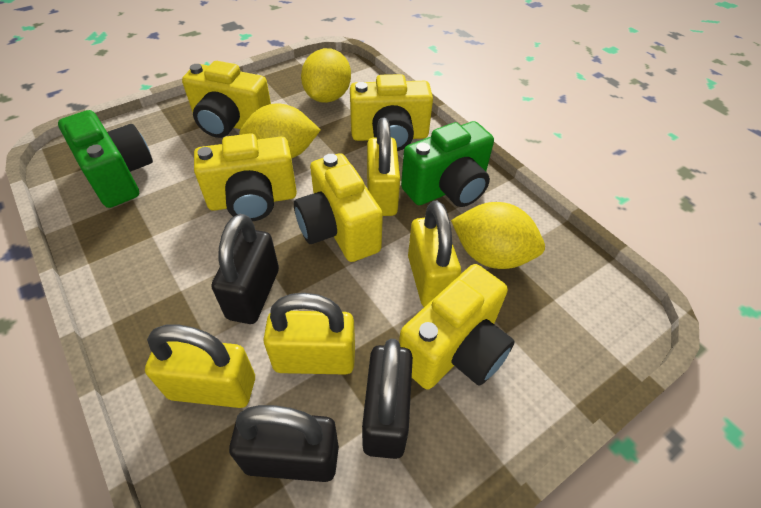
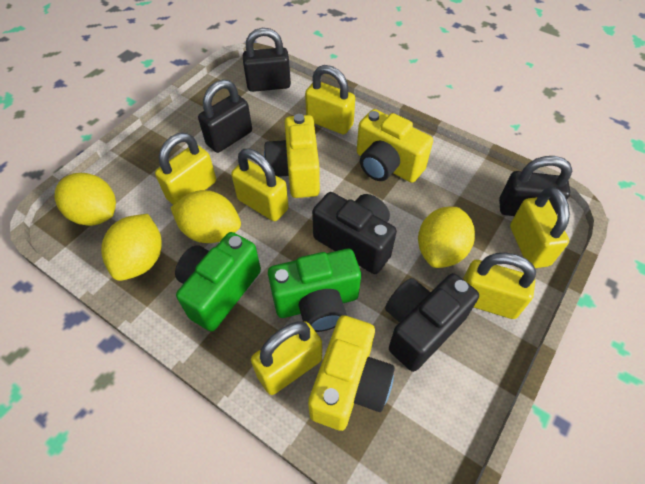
black camera: 0 -> 2
yellow camera: 5 -> 3
yellow lemon: 3 -> 4
yellow padlock: 4 -> 6

